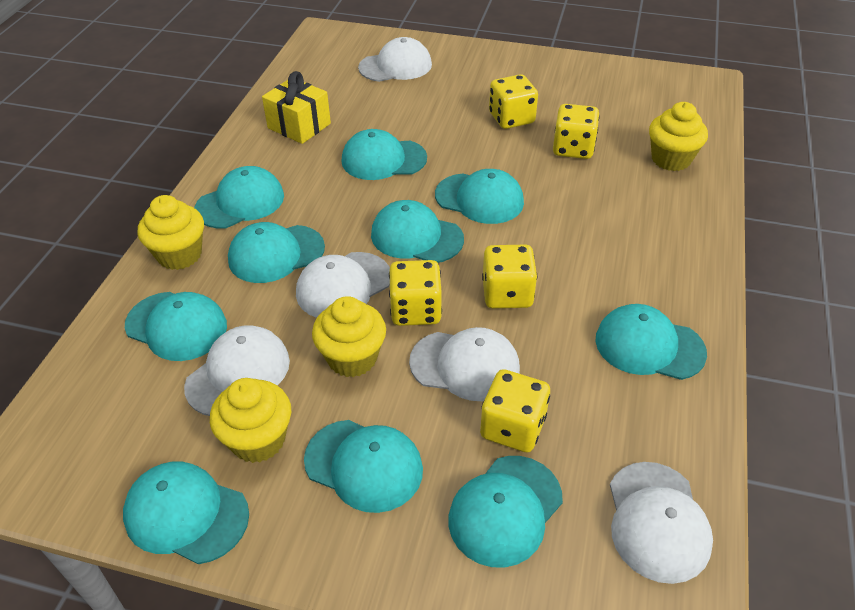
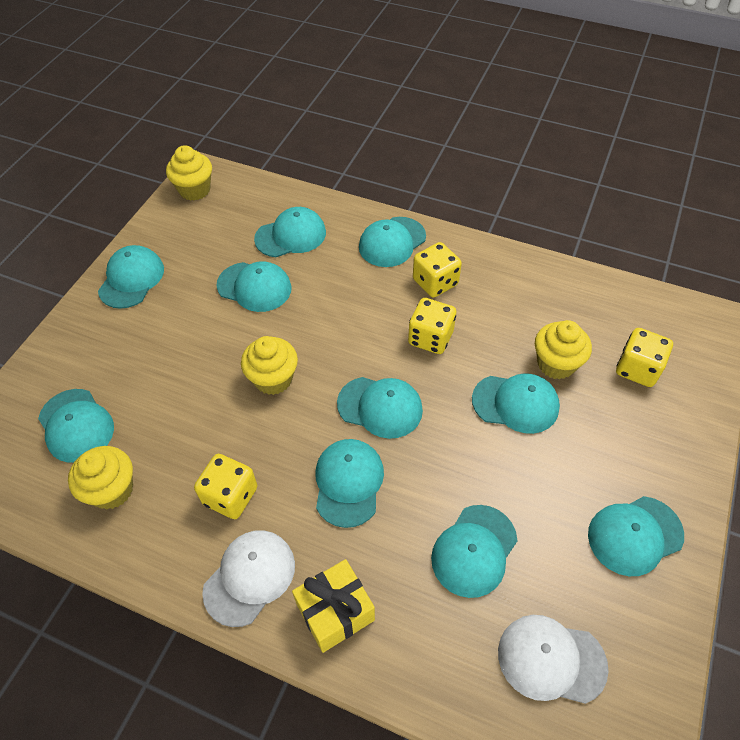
white cap: 5 -> 2
yellow dice: 5 -> 4

